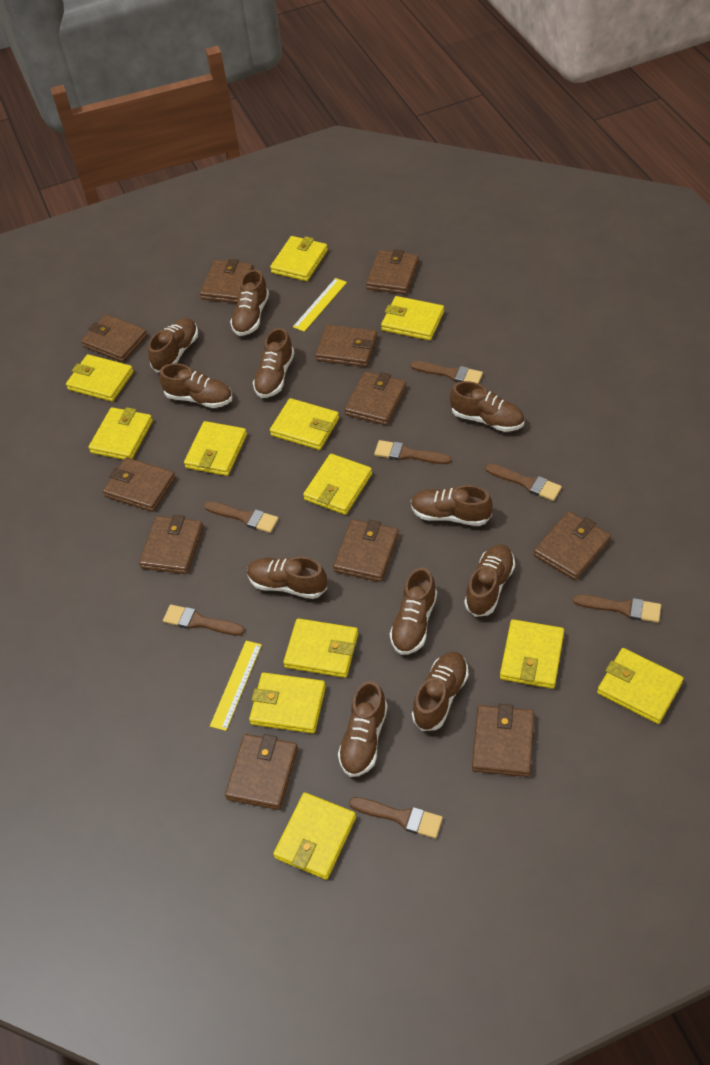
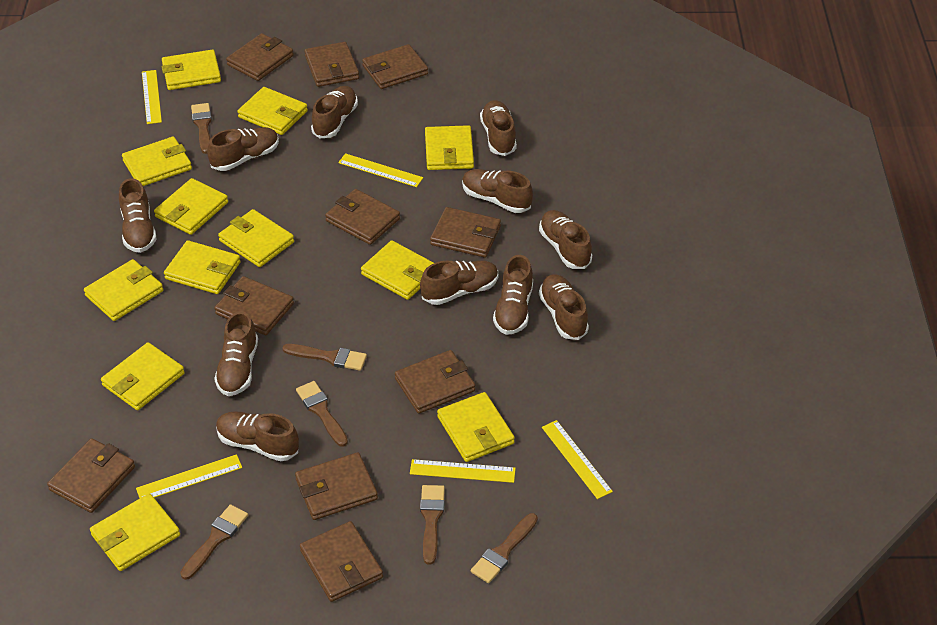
brown brush: 7 -> 6
brown wallet: 11 -> 10
yellow ruler: 2 -> 5

